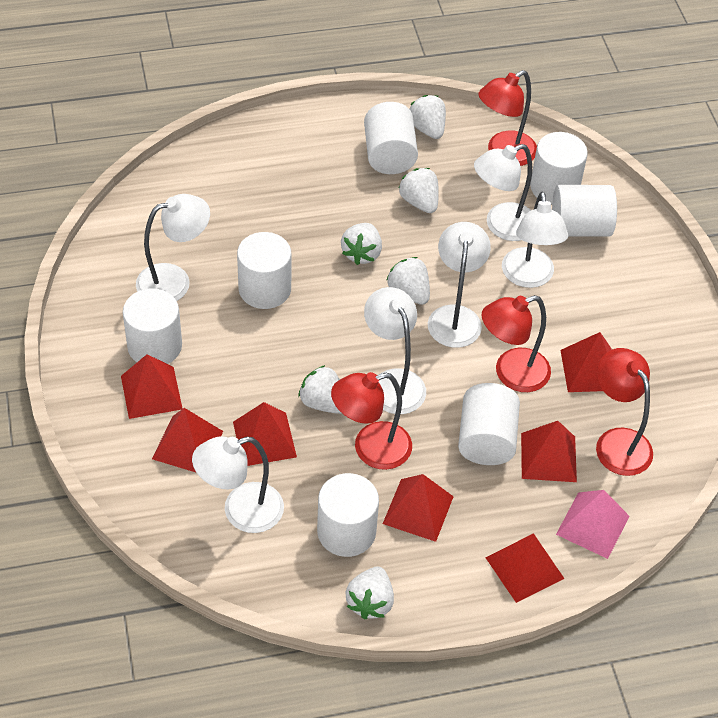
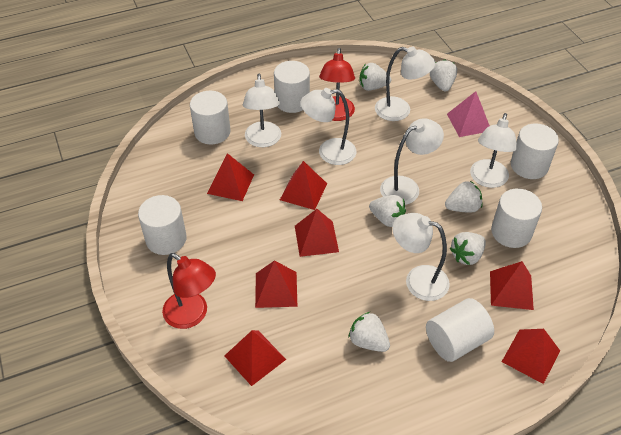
red lamp: 4 -> 2
white cylinder: 7 -> 6

